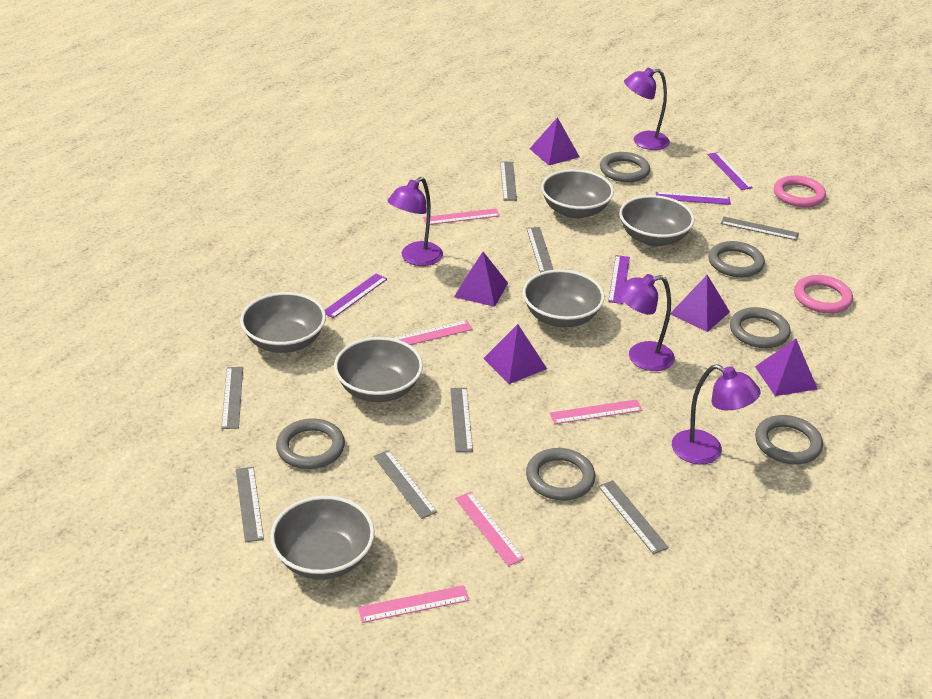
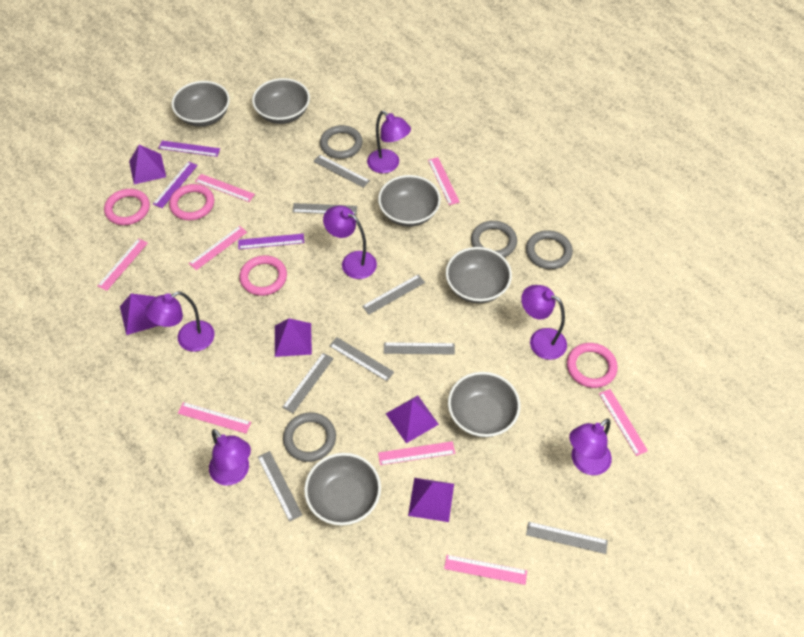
grey ring: 6 -> 4
pink ring: 2 -> 4
pink ruler: 5 -> 8
purple lamp: 4 -> 6
purple ruler: 4 -> 3

